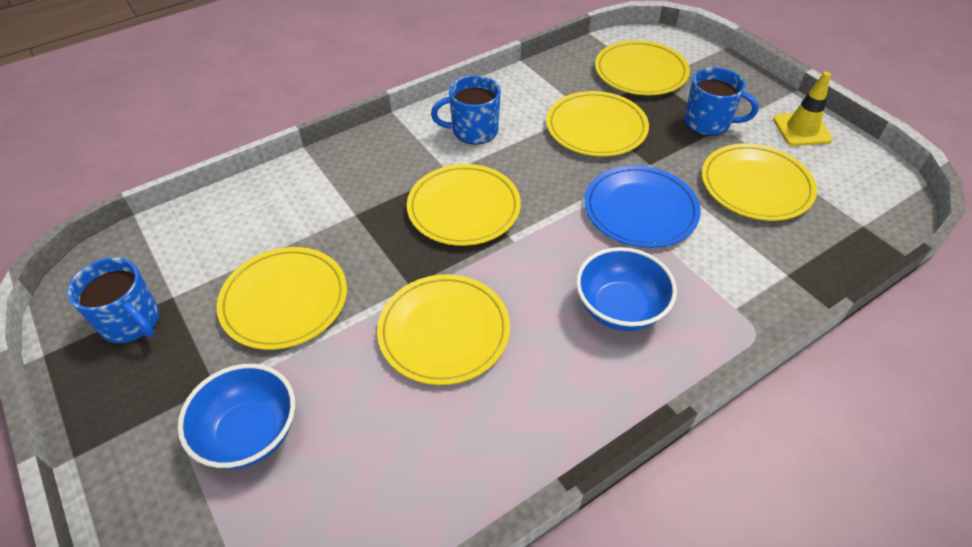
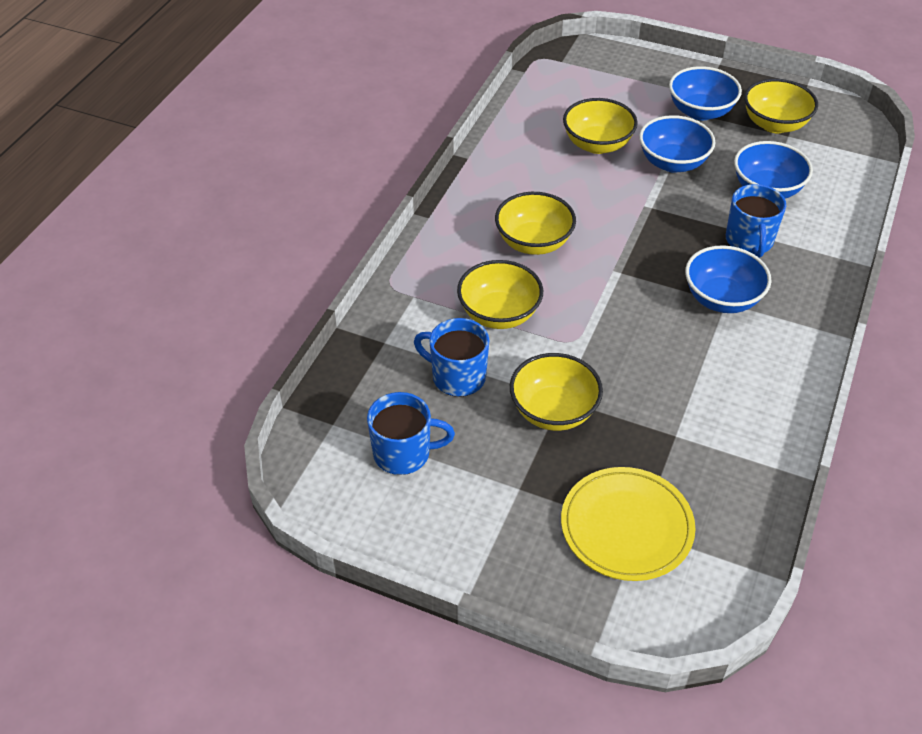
blue bowl: 2 -> 4
blue plate: 1 -> 0
yellow bowl: 0 -> 5
yellow plate: 6 -> 1
yellow traffic cone: 1 -> 0

